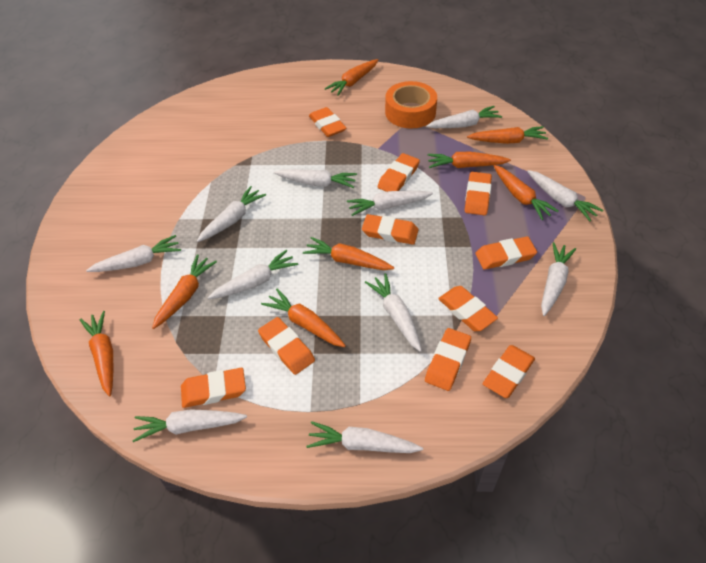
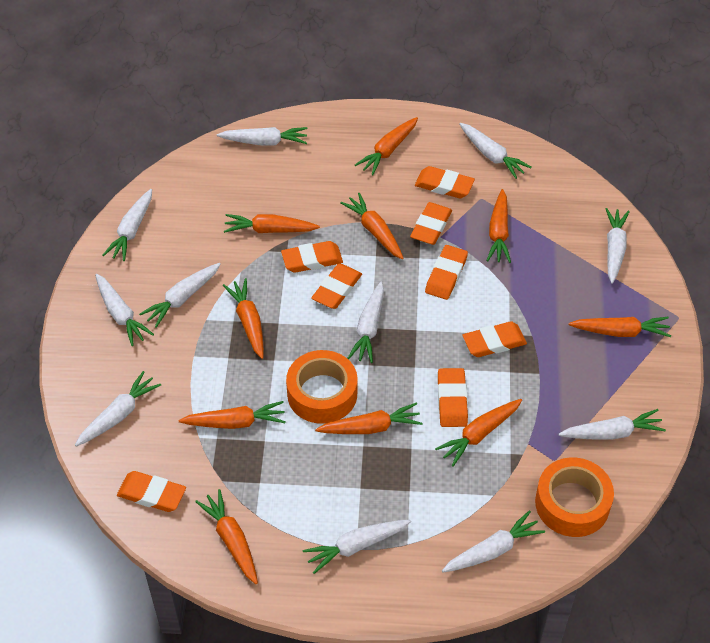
orange carrot: 8 -> 10
orange eraser: 10 -> 8
orange tape: 1 -> 2

